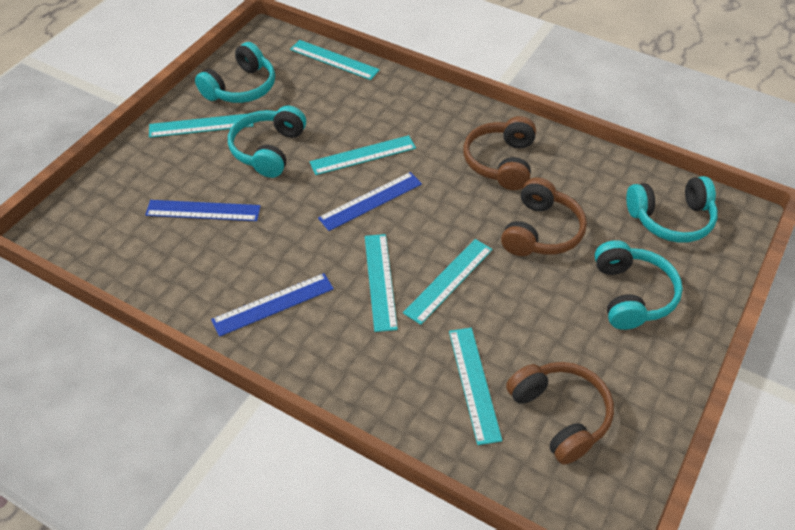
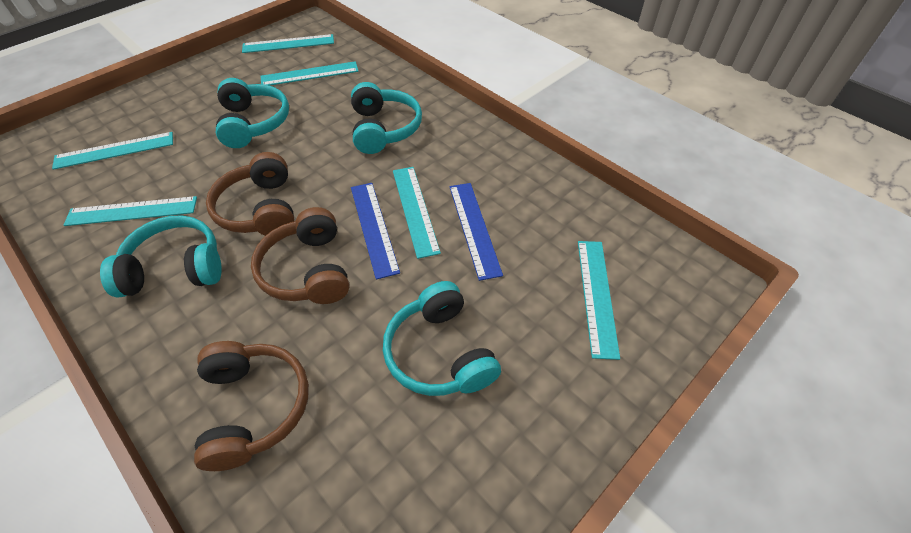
blue ruler: 3 -> 2

